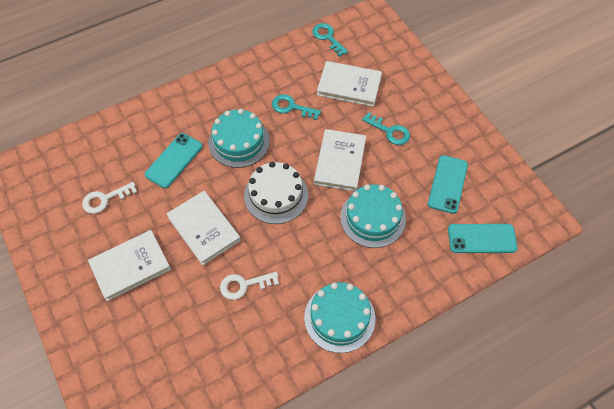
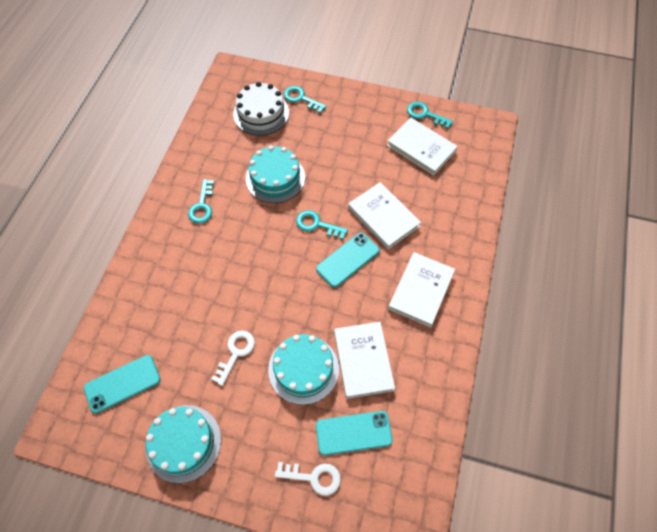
turquoise key: 3 -> 4

